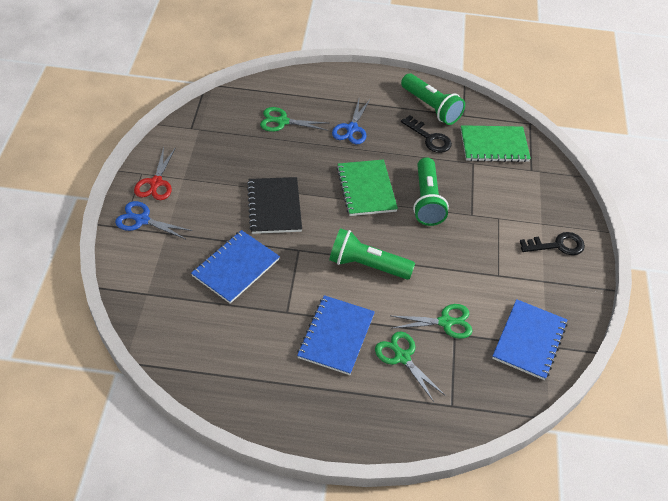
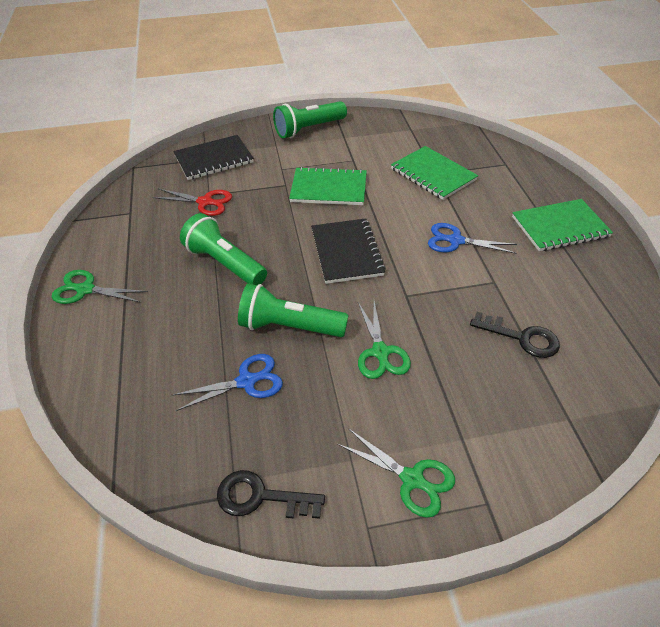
black notebook: 1 -> 2
blue notebook: 3 -> 0
green notebook: 2 -> 3

